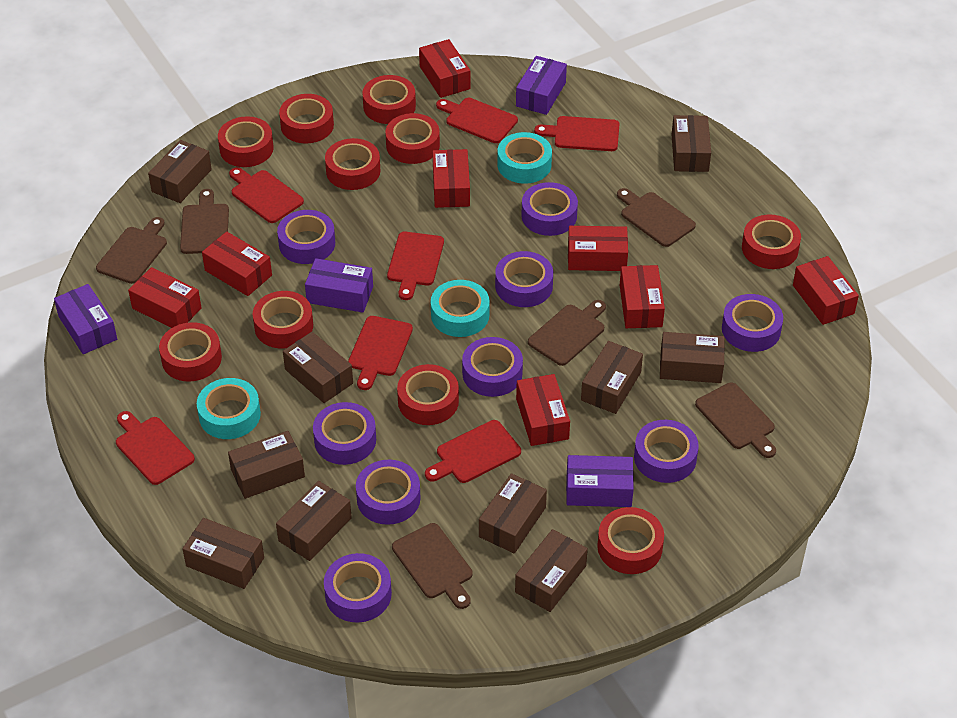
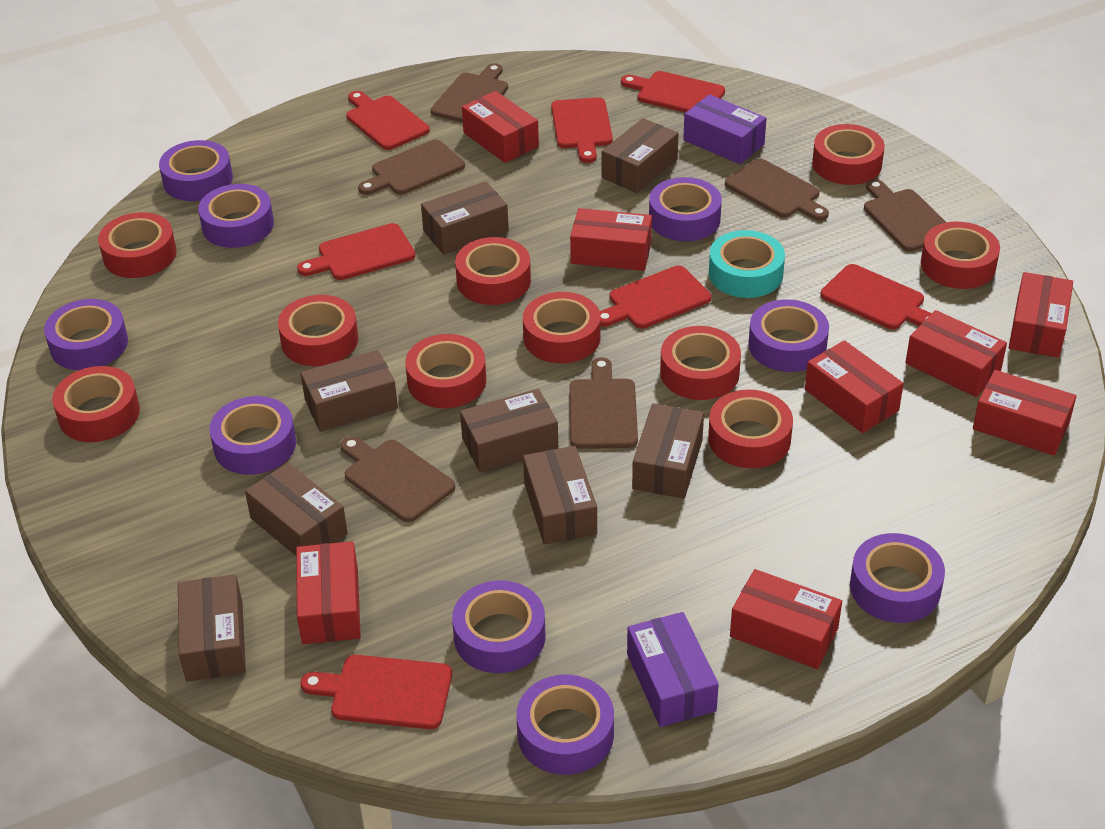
brown box: 10 -> 8
purple box: 4 -> 2
turquoise tape: 3 -> 1

